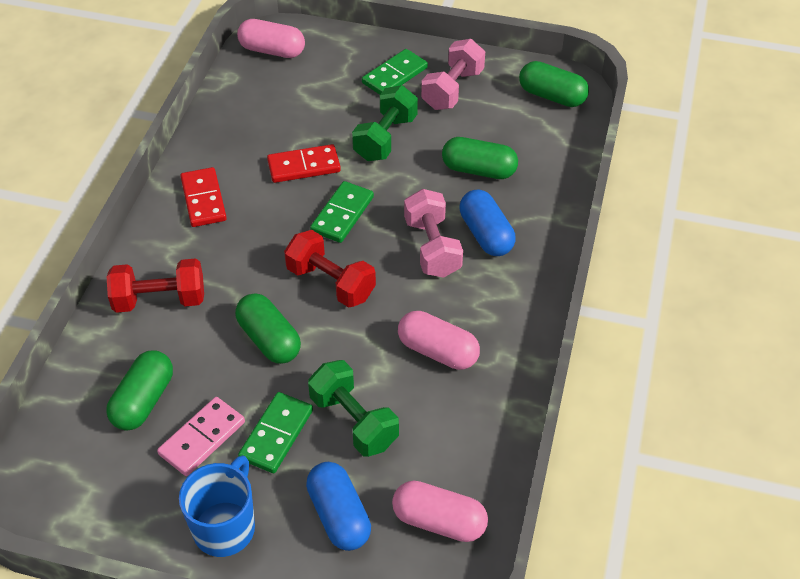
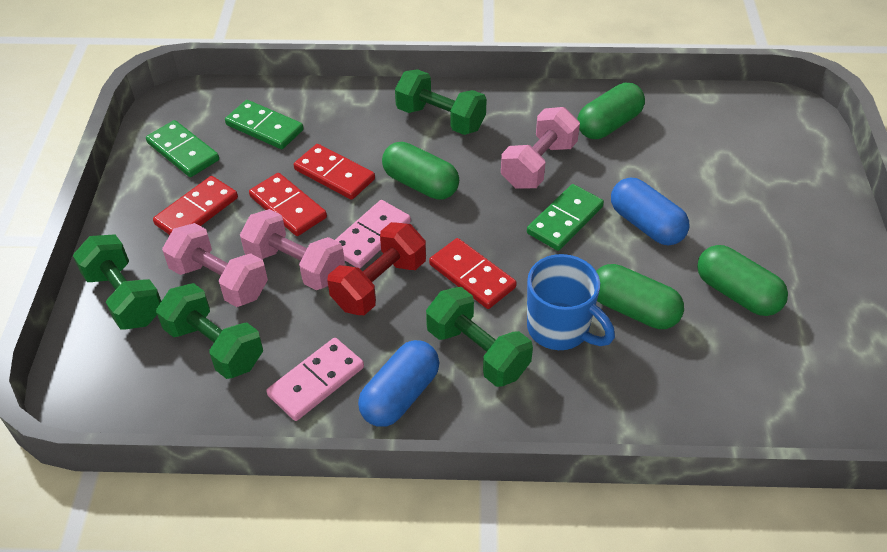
green dumbbell: 2 -> 4
pink capsule: 3 -> 0
pink domino: 1 -> 2
pink dumbbell: 2 -> 3
red domino: 2 -> 4
red dumbbell: 2 -> 1

